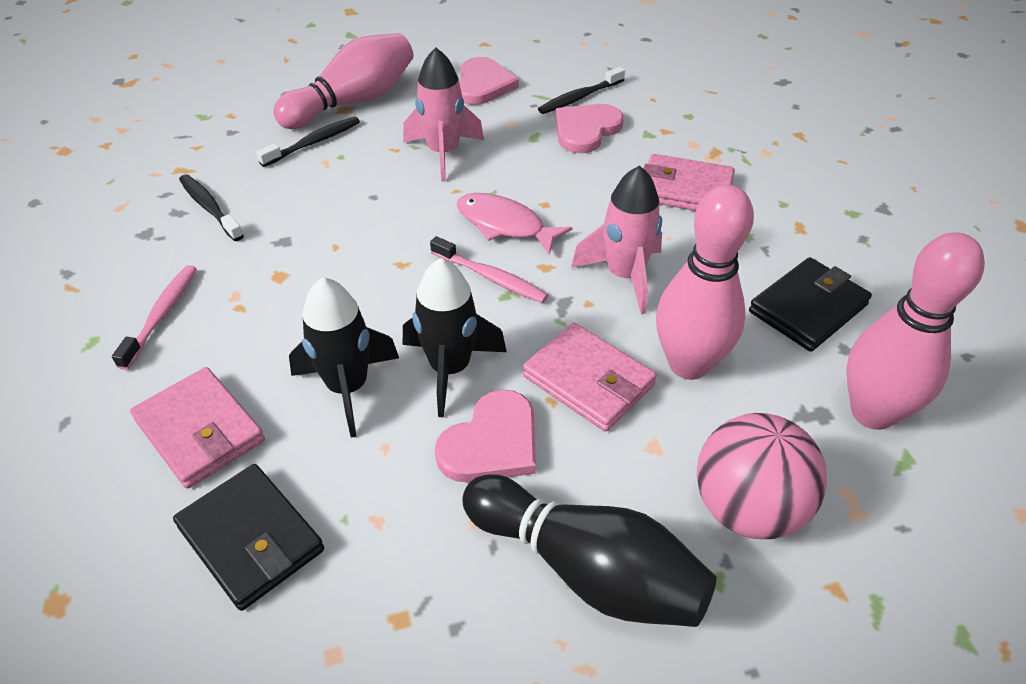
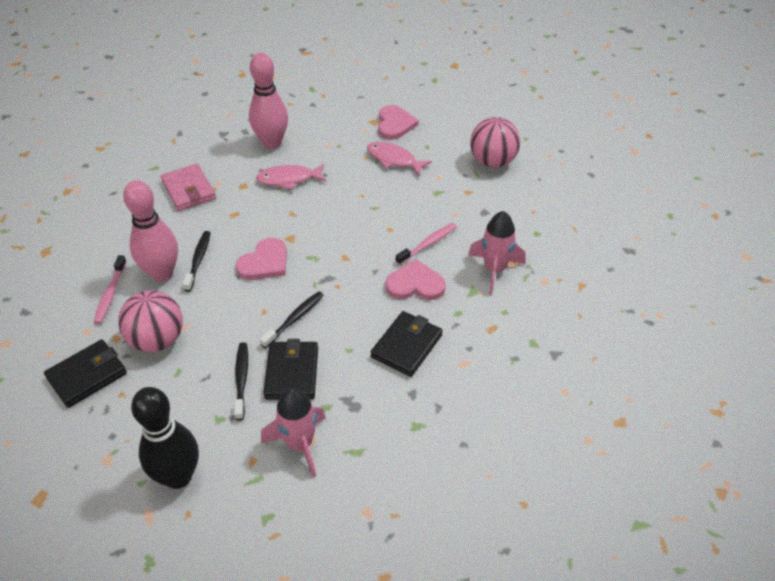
black rocket: 2 -> 0
black wallet: 2 -> 3
pink ball: 1 -> 2
pink bowling pin: 3 -> 2
pink fish: 1 -> 2
pink wallet: 3 -> 1

